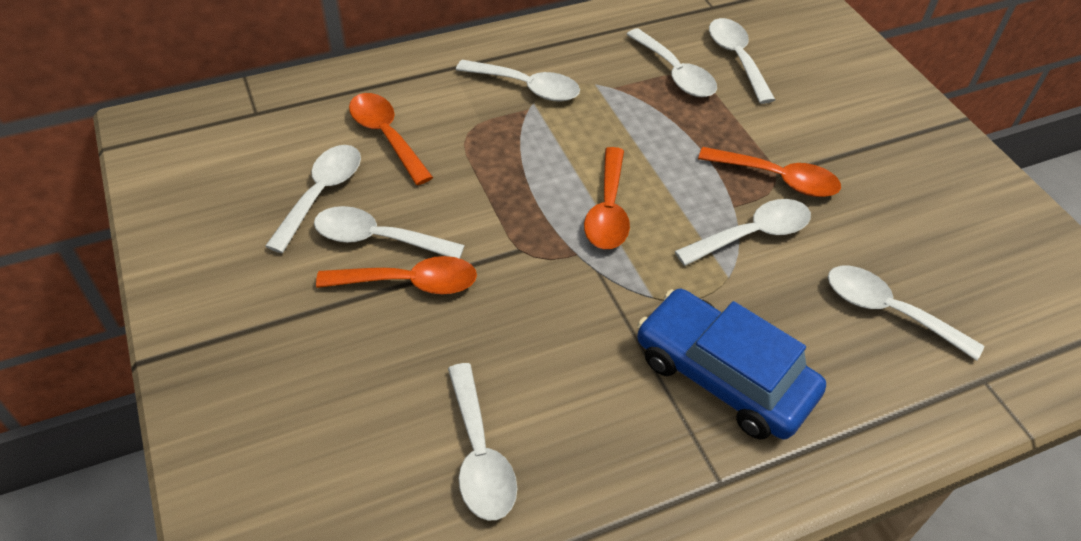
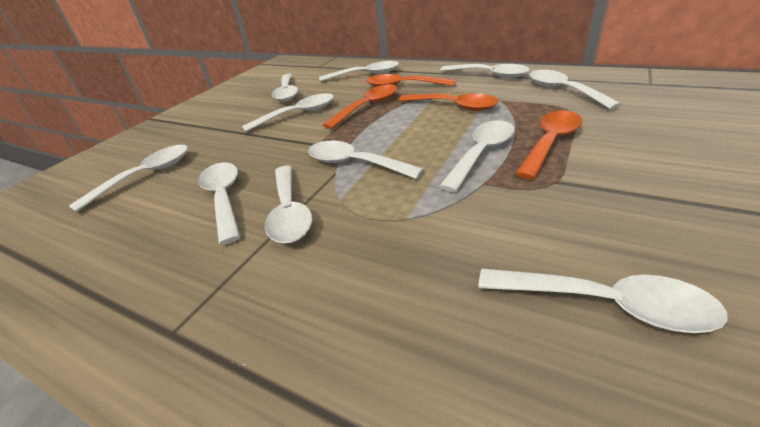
blue car: 1 -> 0
white spoon: 8 -> 11

